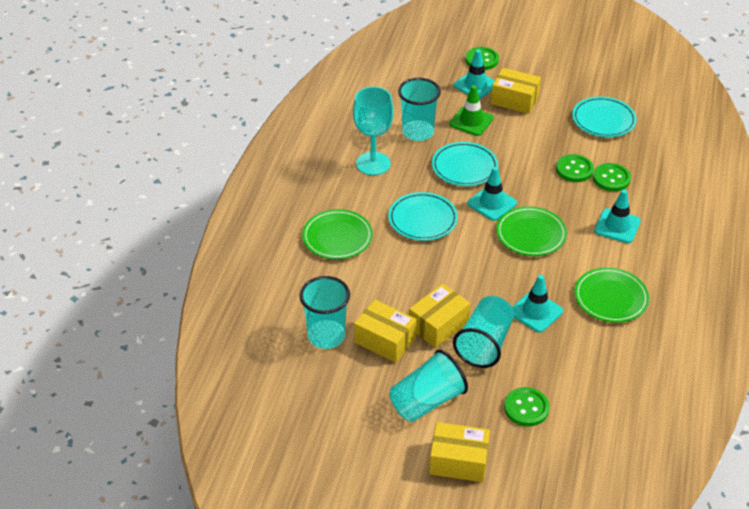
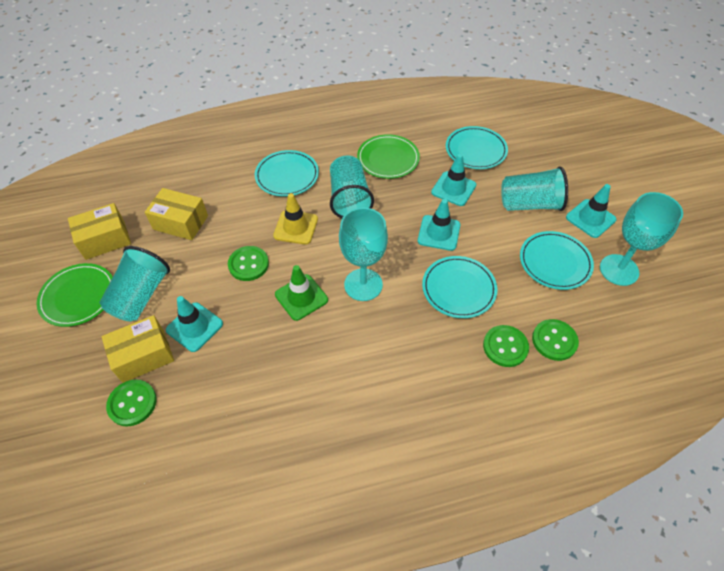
green plate: 3 -> 2
turquoise cup: 4 -> 3
turquoise goblet: 1 -> 2
turquoise plate: 3 -> 4
yellow box: 4 -> 3
yellow traffic cone: 0 -> 1

